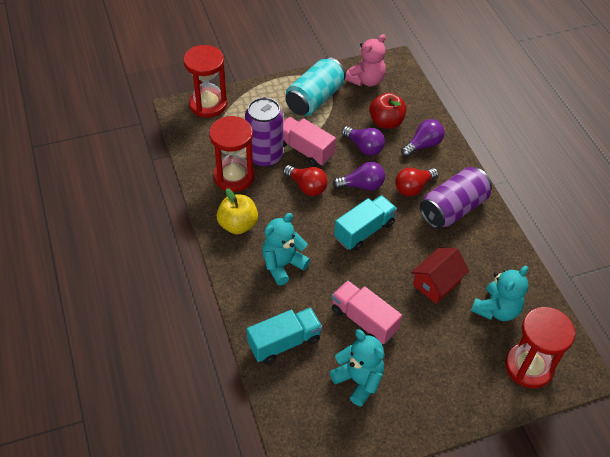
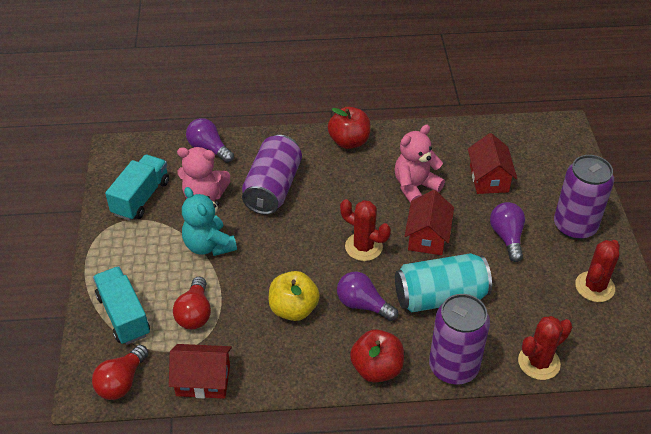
pink teddy bear: 1 -> 2
pink truck: 2 -> 0
purple can: 2 -> 3
red apple: 1 -> 2
red cactus: 0 -> 3
red hourglass: 3 -> 0
red house: 1 -> 3
turquoise teddy bear: 3 -> 1

